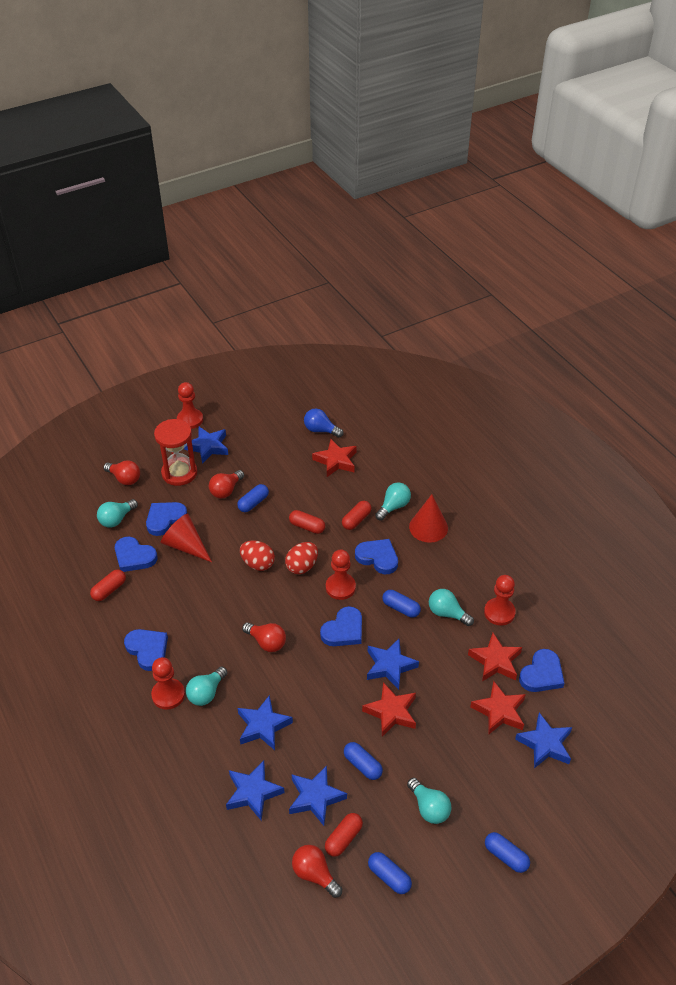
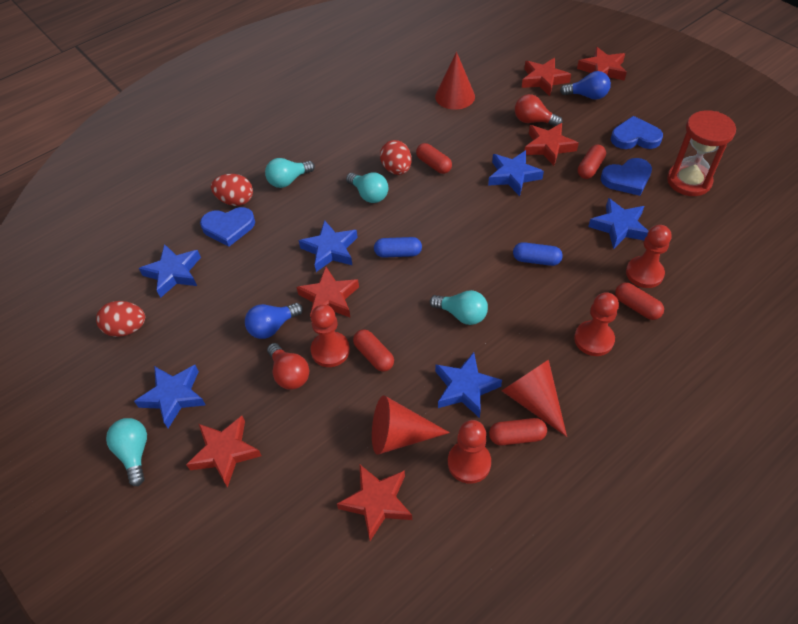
blue capsule: 5 -> 2
blue heart: 6 -> 3
blue light bulb: 1 -> 2
red capsule: 4 -> 5
red cone: 2 -> 3
red egg: 2 -> 3
red light bulb: 4 -> 2
red star: 4 -> 6
turquoise light bulb: 5 -> 4

